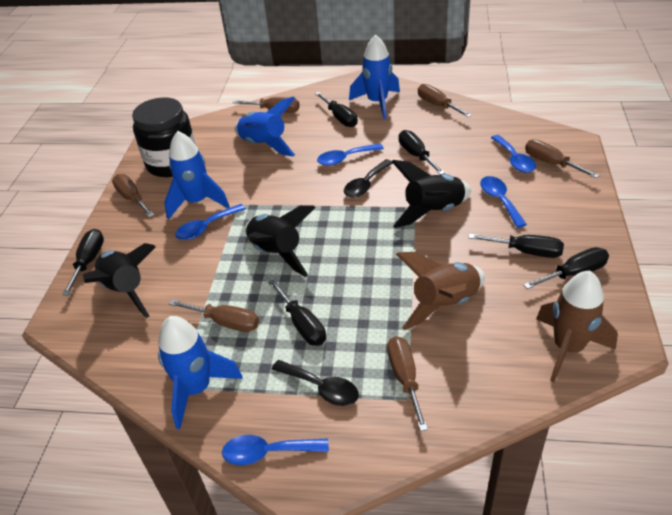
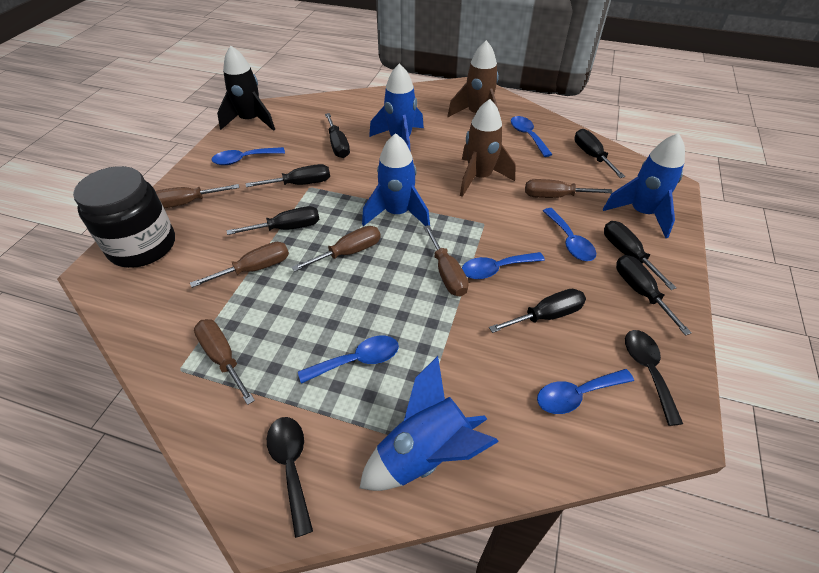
black rocket: 3 -> 1
black screwdriver: 6 -> 7
blue spoon: 5 -> 6

